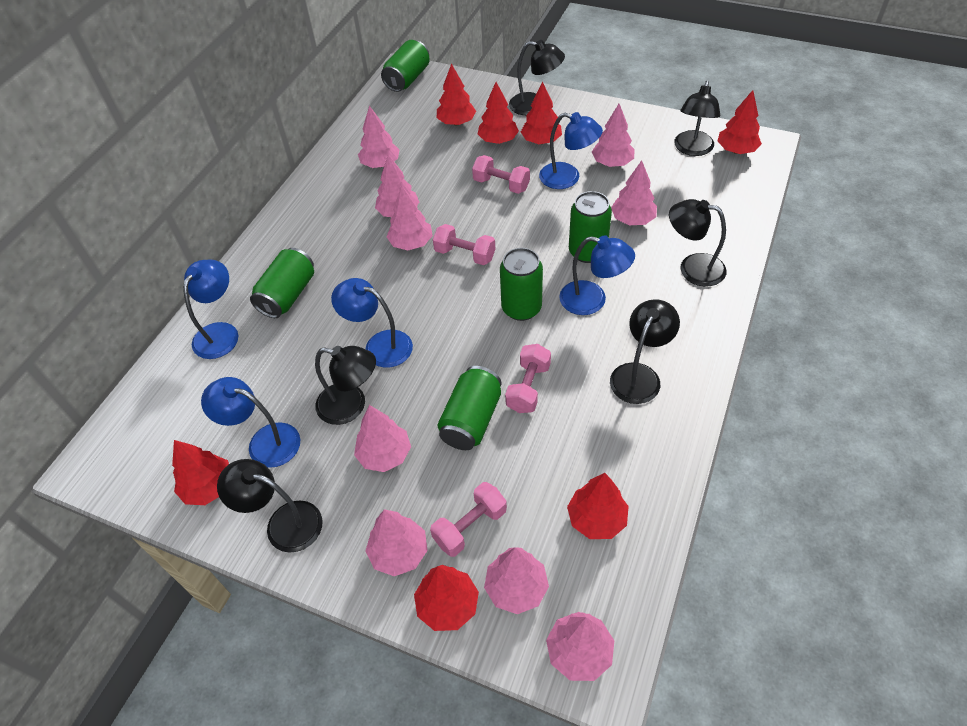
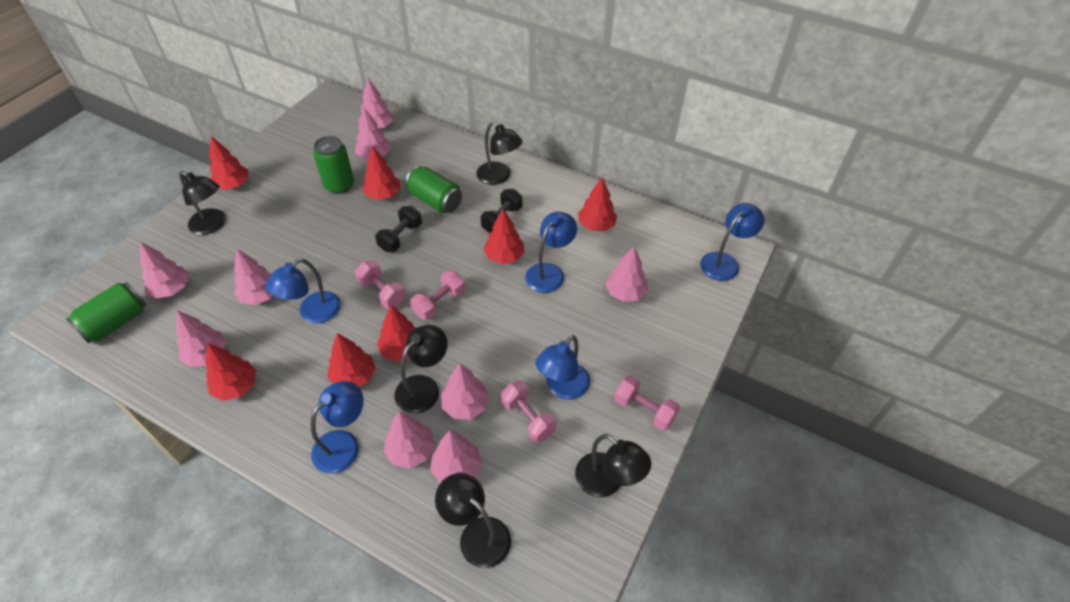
black dumbbell: 0 -> 2
black lamp: 6 -> 5
green can: 5 -> 3

